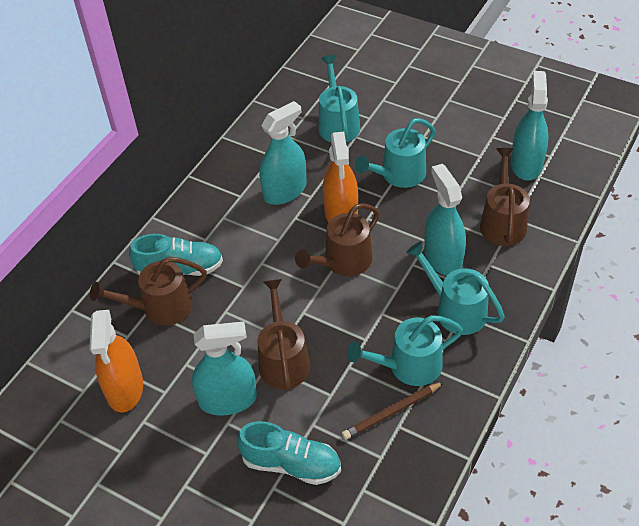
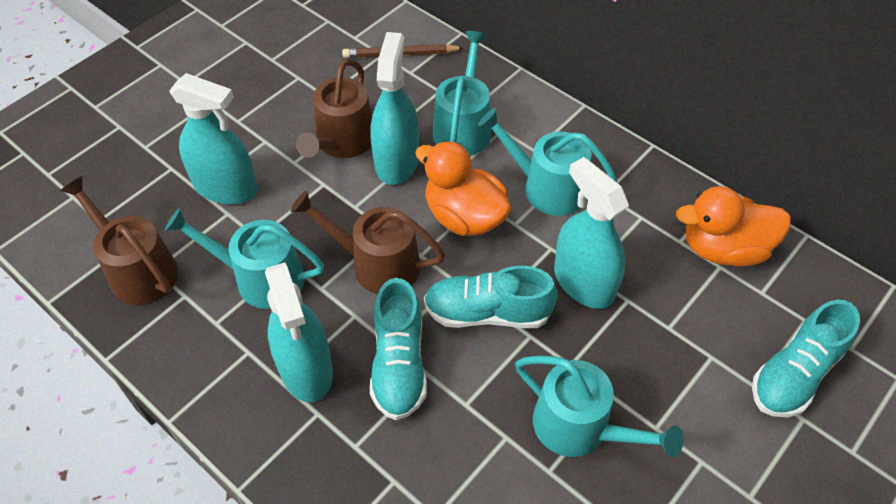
brown watering can: 4 -> 3
orange duck: 0 -> 2
orange spray bottle: 2 -> 0
turquoise shoe: 2 -> 3

